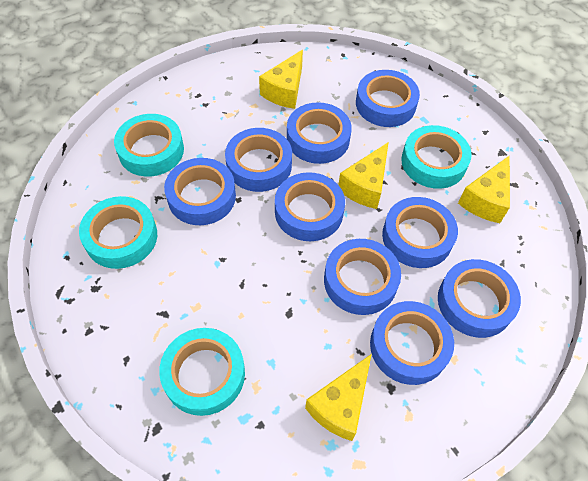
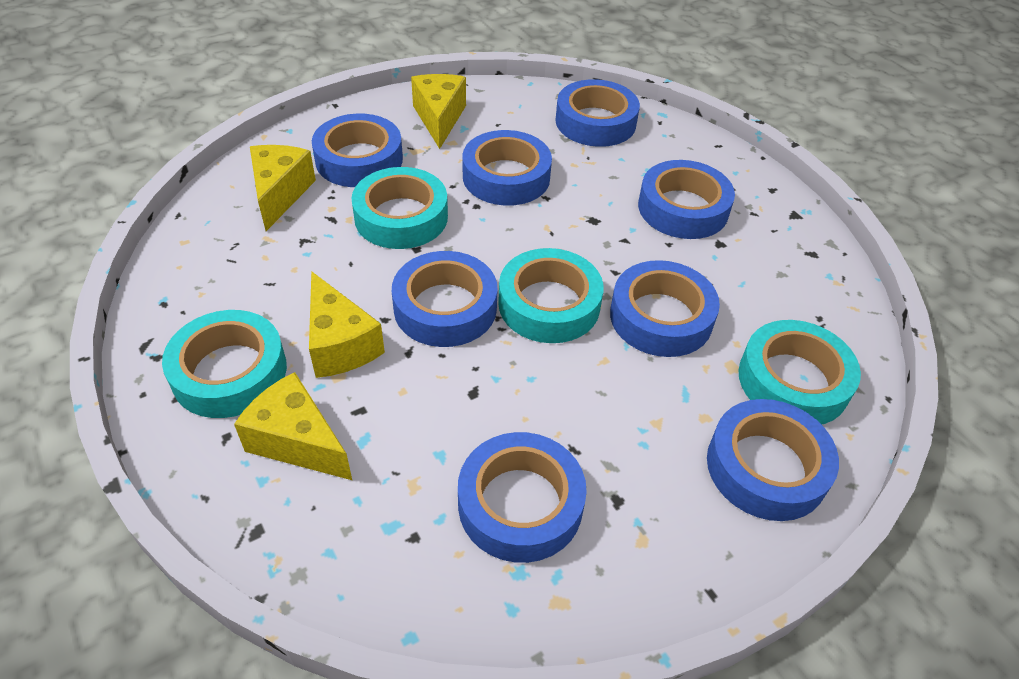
blue tape: 9 -> 8

